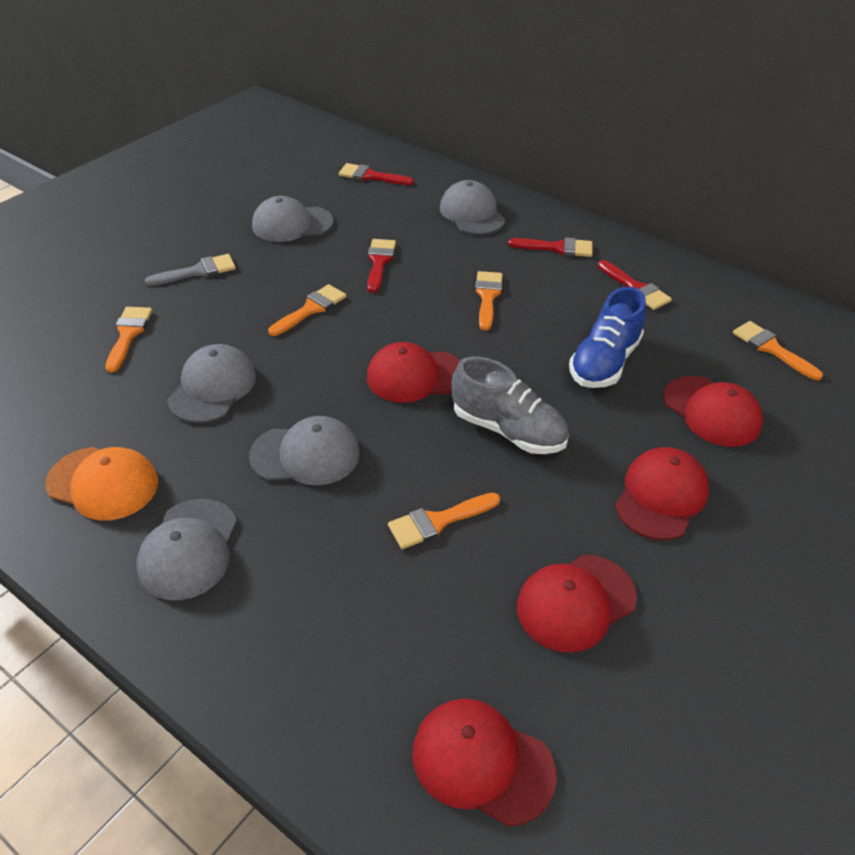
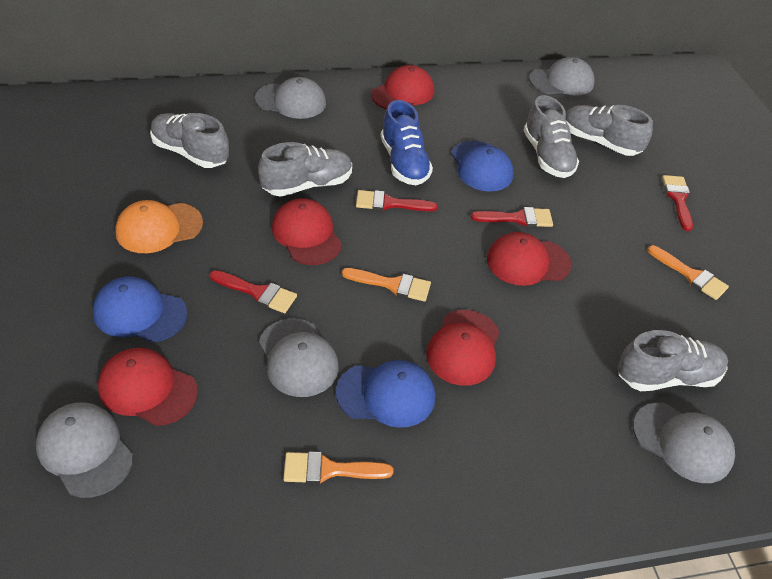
blue cap: 0 -> 3
grey brush: 1 -> 0
grey shoe: 1 -> 5
orange brush: 5 -> 3

